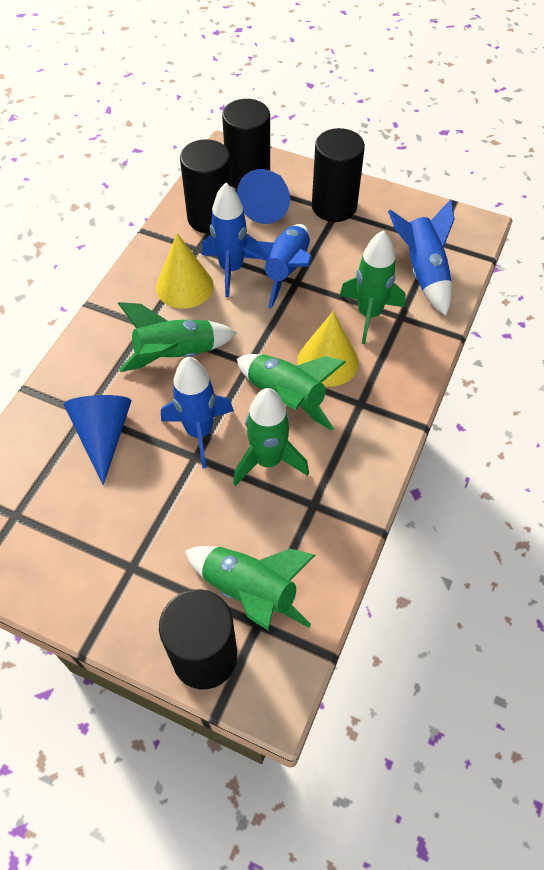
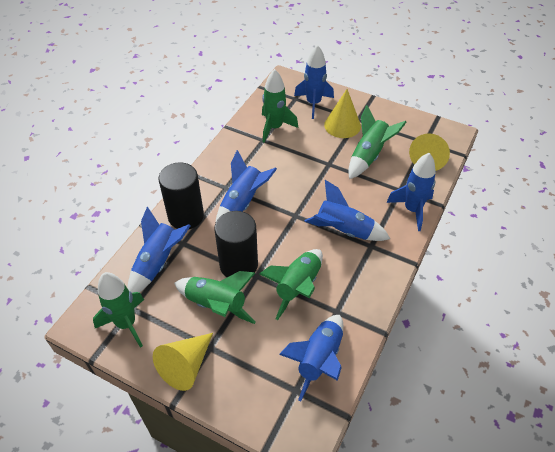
black cylinder: 4 -> 2
blue cone: 2 -> 0
blue rocket: 4 -> 6
yellow cone: 2 -> 3

